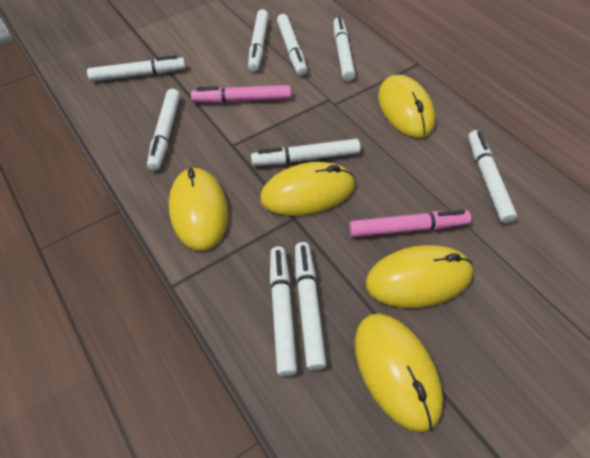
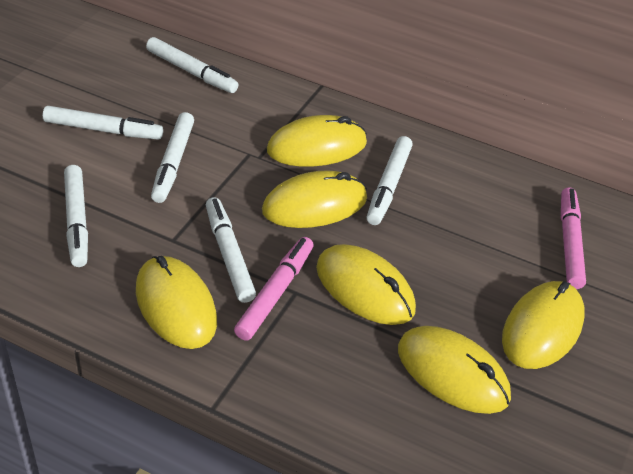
white marker: 9 -> 6
yellow mouse: 5 -> 6

